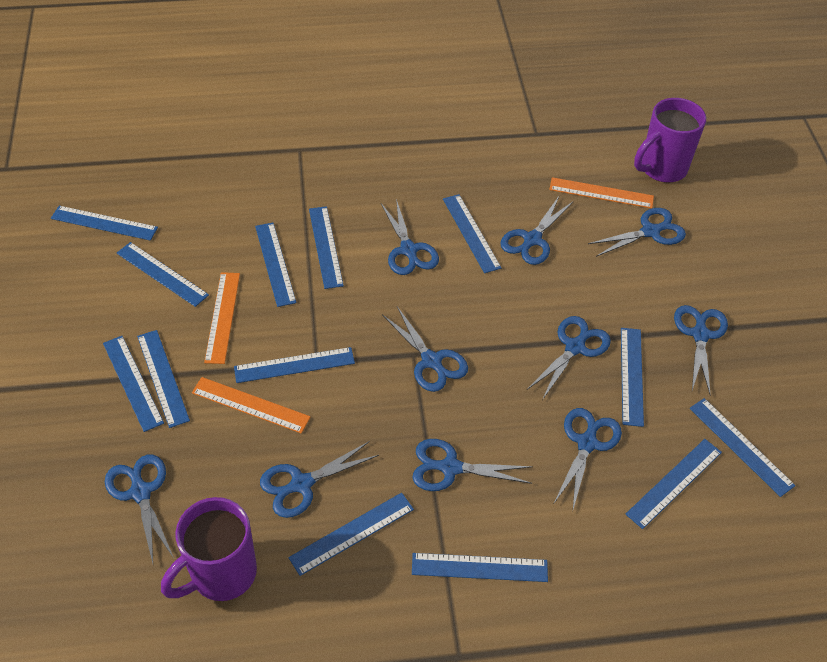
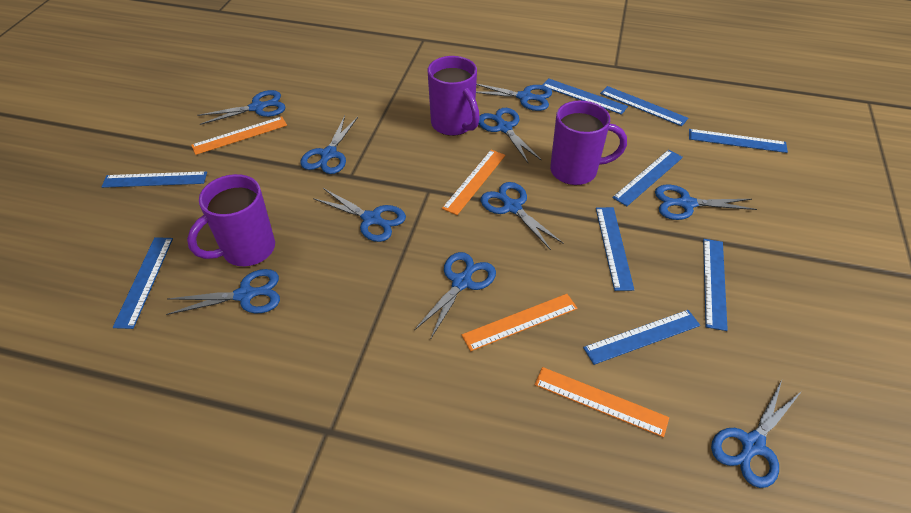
blue ruler: 13 -> 9
orange ruler: 3 -> 4
purple mug: 2 -> 3

